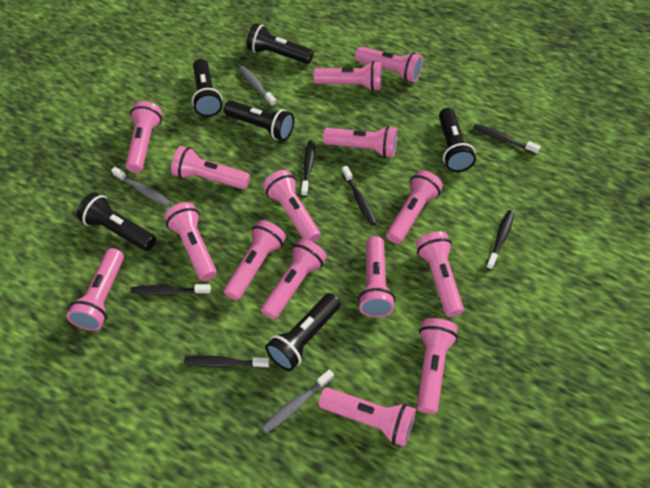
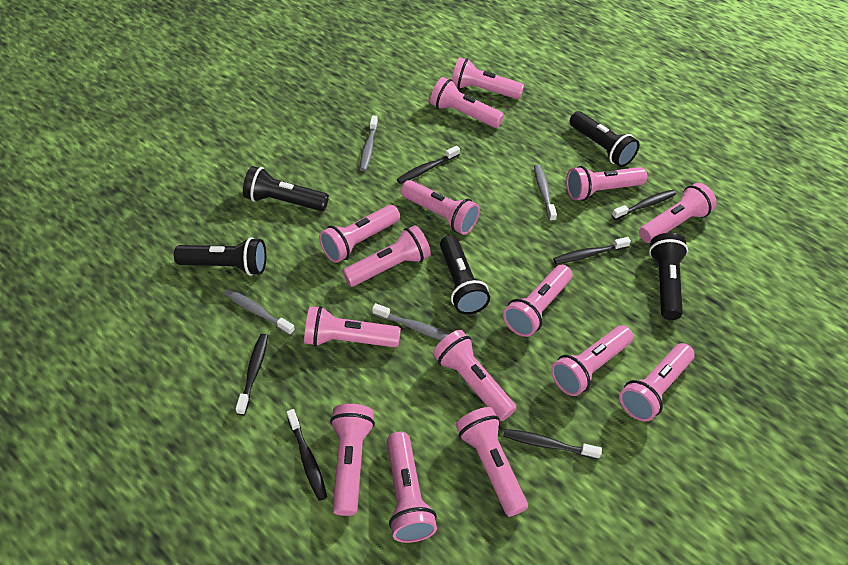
black flashlight: 6 -> 5
grey toothbrush: 3 -> 4

